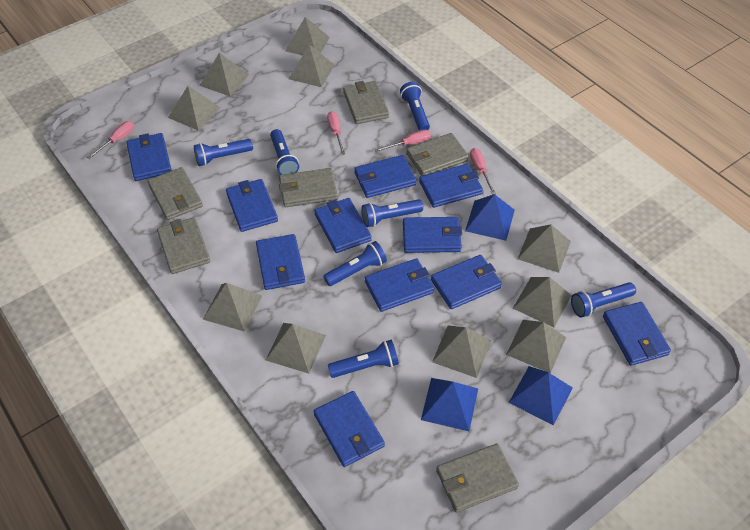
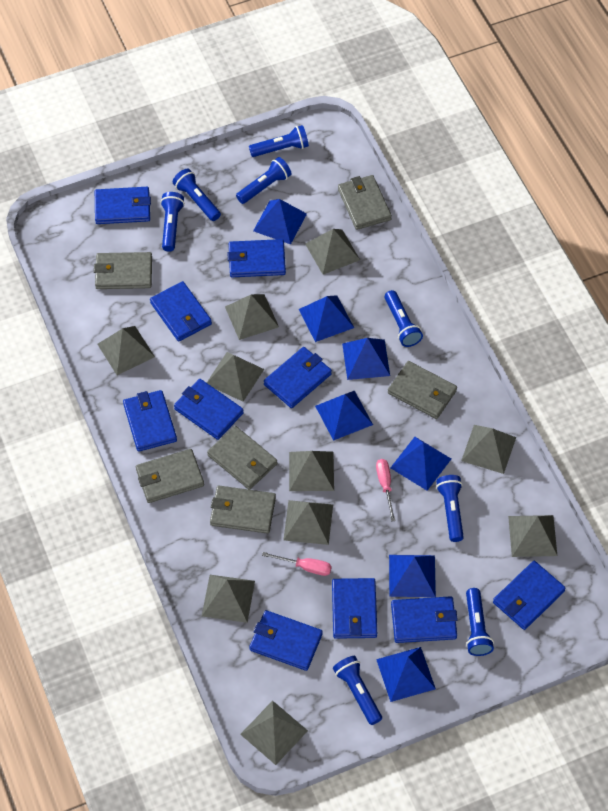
blue flashlight: 7 -> 8
blue pyramid: 3 -> 7
blue wallet: 11 -> 10
pink screwdriver: 4 -> 2

